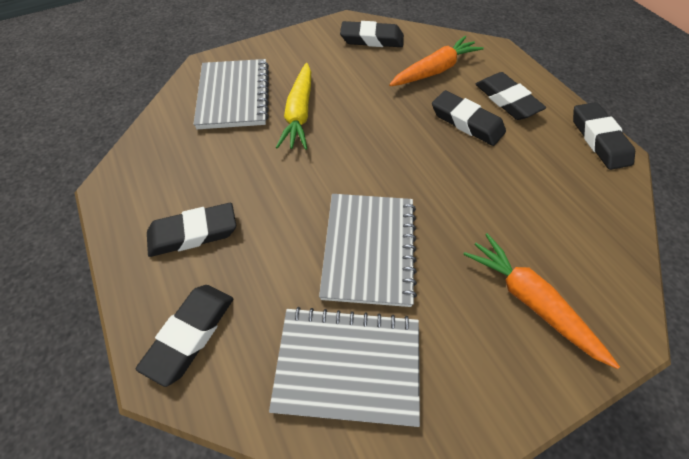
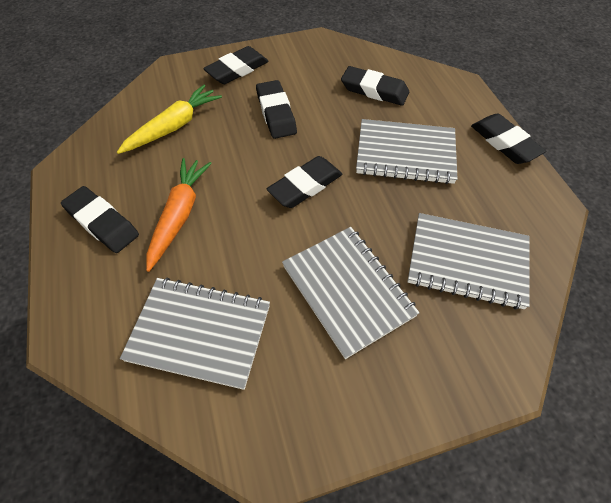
grey notebook: 3 -> 4
orange carrot: 2 -> 1

